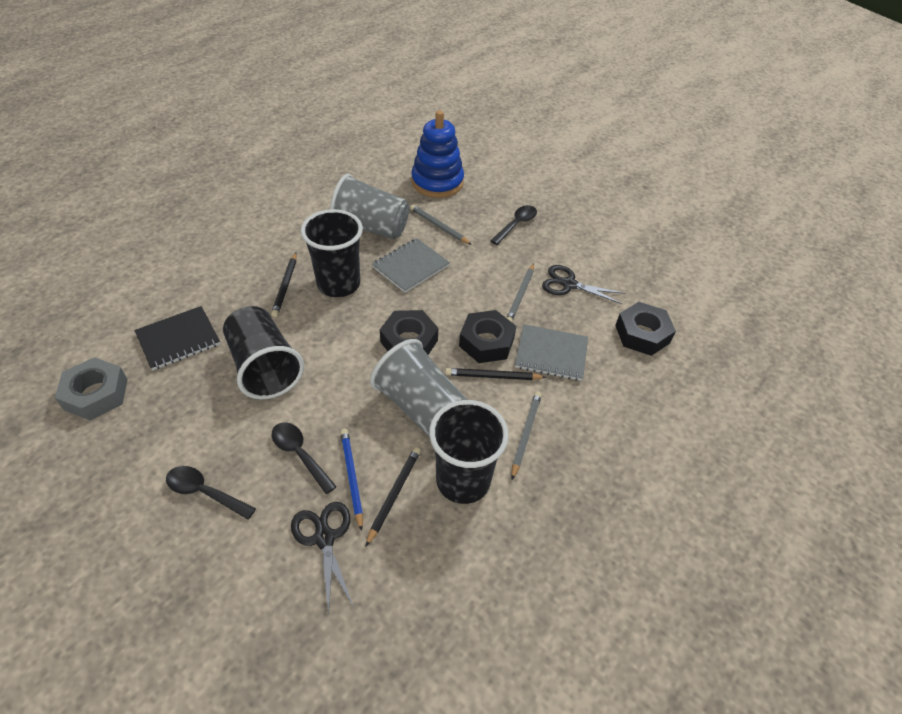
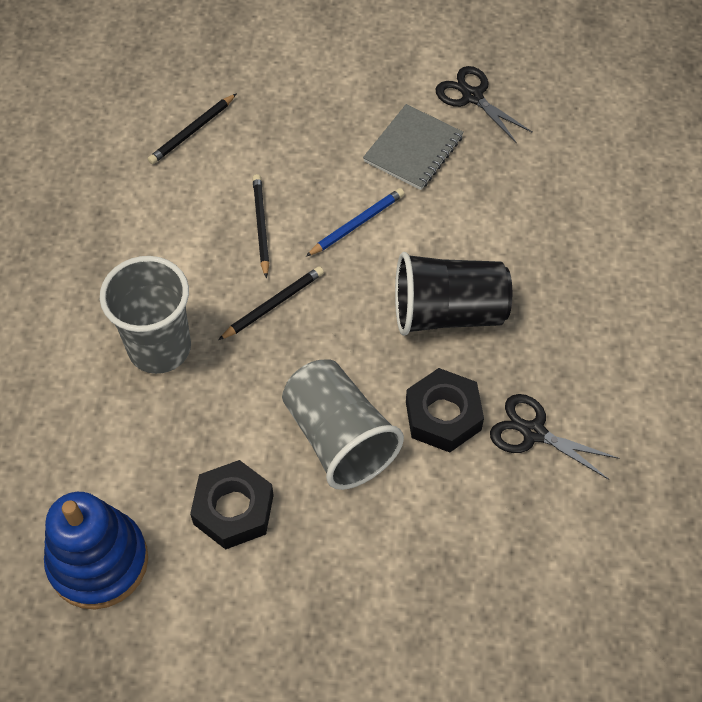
black cup: 3 -> 1
black notebook: 1 -> 0
black nut: 3 -> 2
black spoon: 3 -> 0
grey notebook: 2 -> 1
grey nut: 1 -> 0
grey pencil: 3 -> 0

